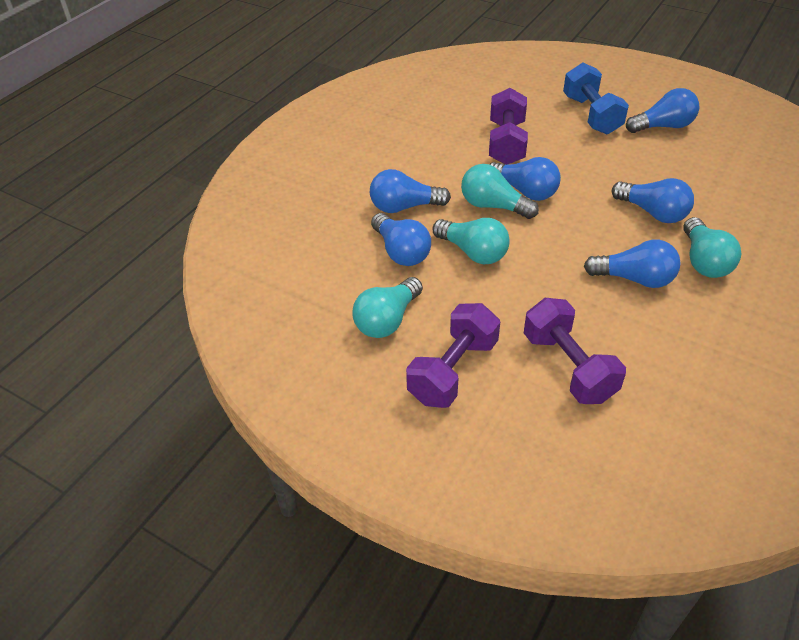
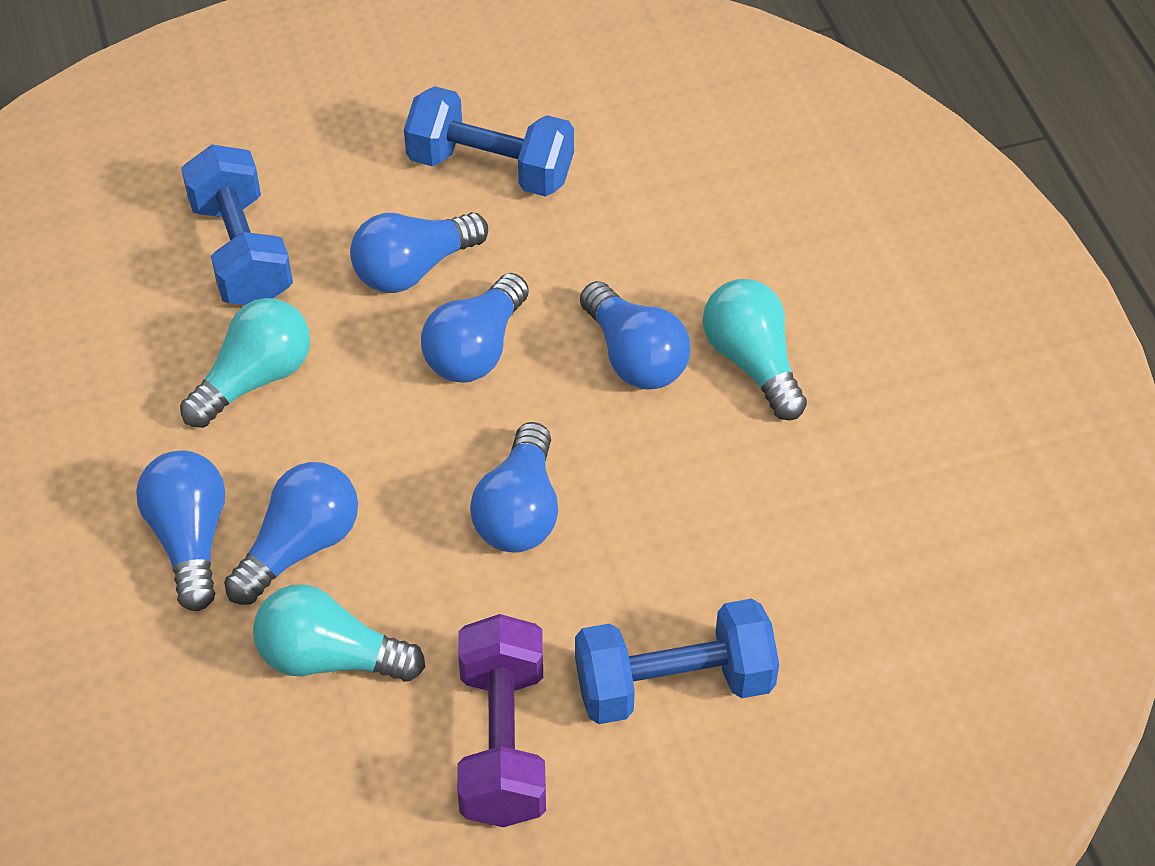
blue dumbbell: 1 -> 3
purple dumbbell: 3 -> 1
turquoise light bulb: 4 -> 3

